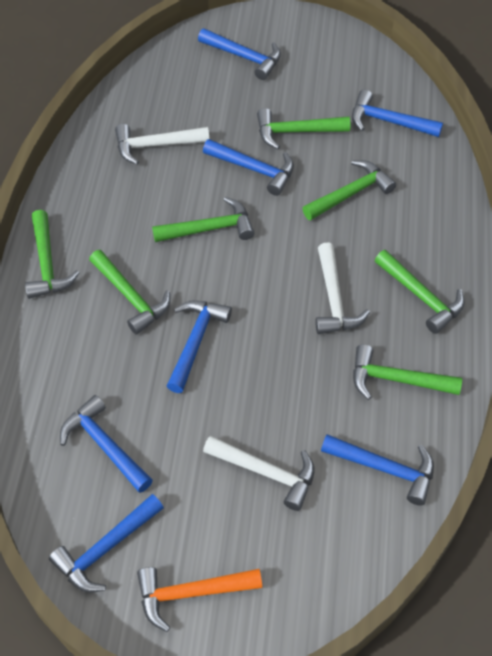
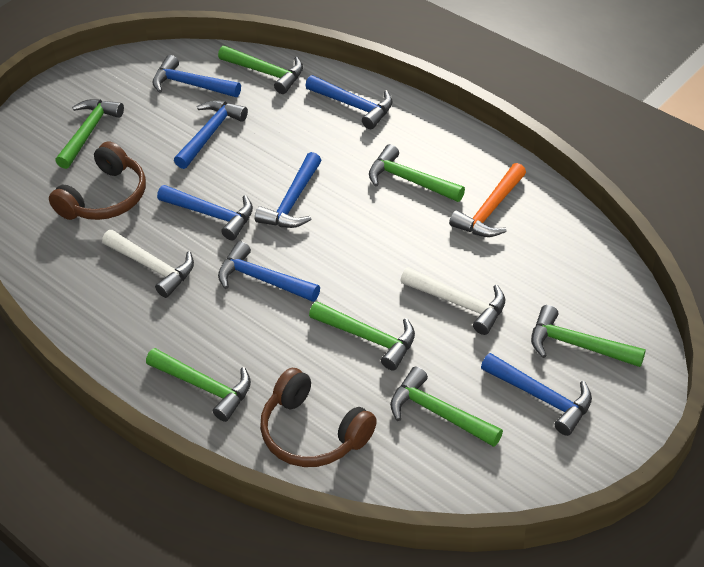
brown headphones: 0 -> 2
white hammer: 3 -> 2

